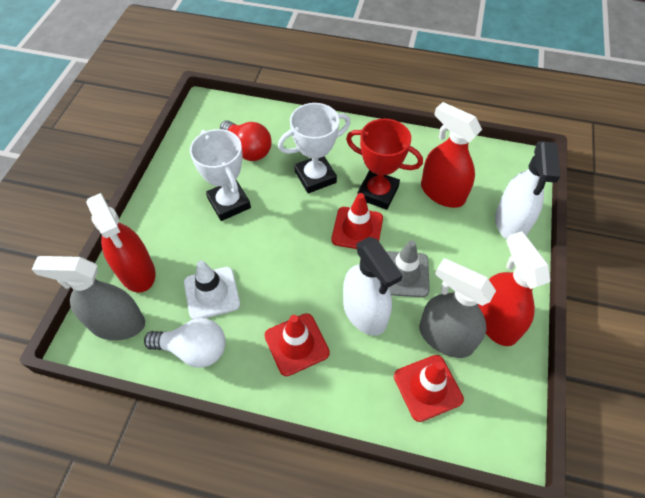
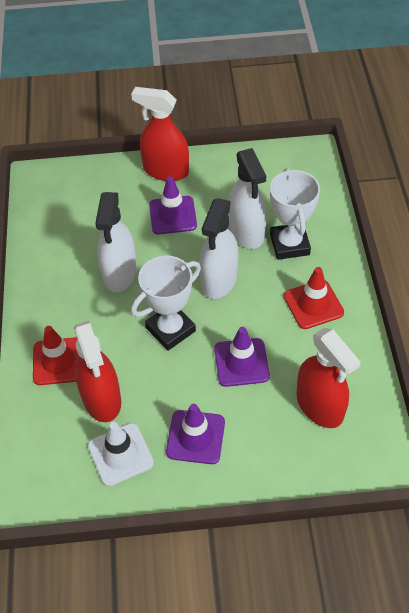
grey spray bottle: 2 -> 0
grey traffic cone: 1 -> 0
purple traffic cone: 0 -> 3
red light bulb: 1 -> 0
red traffic cone: 3 -> 2
red trophy: 1 -> 0
white light bulb: 1 -> 0
white spray bottle: 2 -> 3

